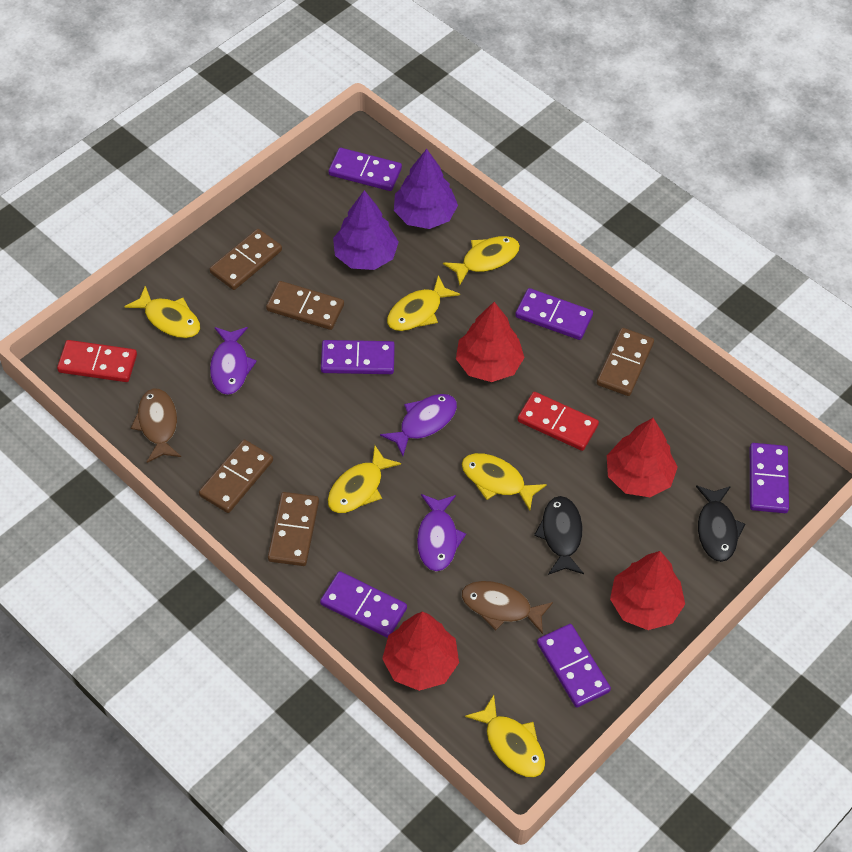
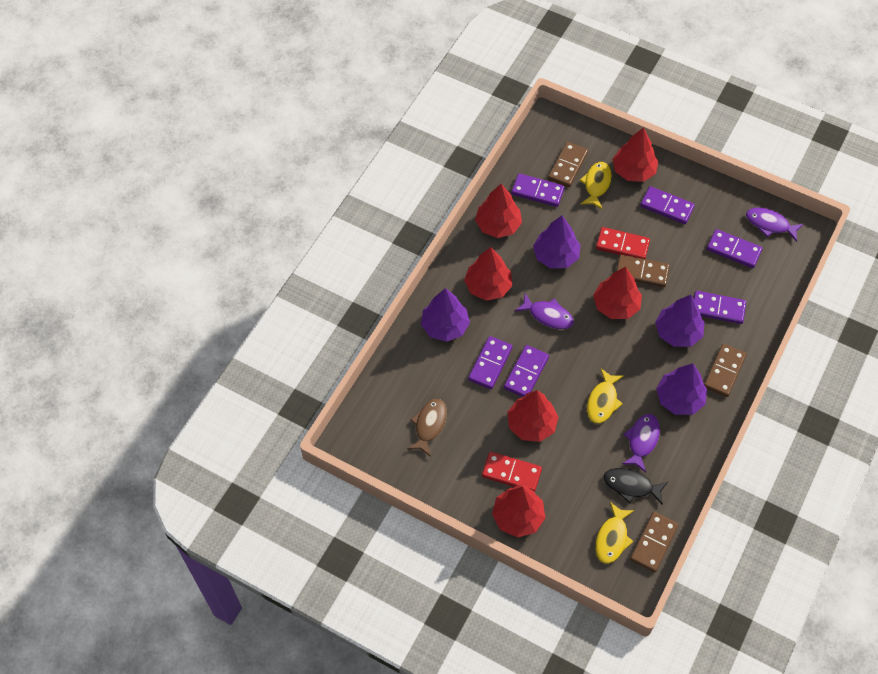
black fish: 2 -> 1
brown domino: 5 -> 4
brown fish: 2 -> 1
purple tree: 2 -> 4
red tree: 4 -> 6
yellow fish: 6 -> 3

